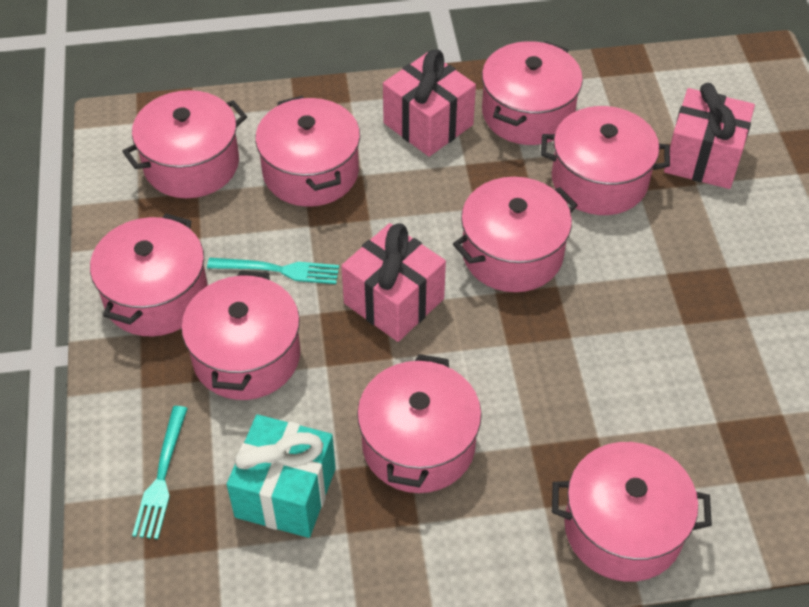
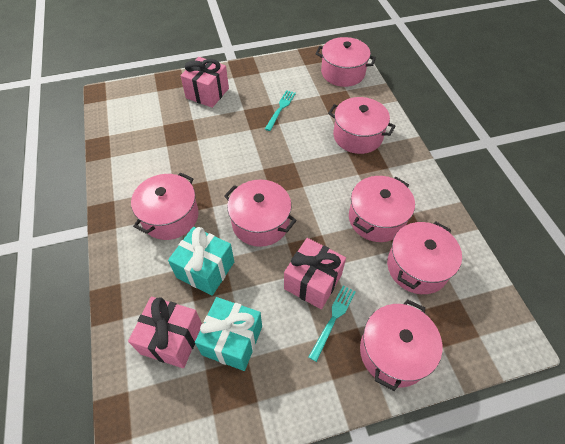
pink pot: 9 -> 7
turquoise gift: 1 -> 2

